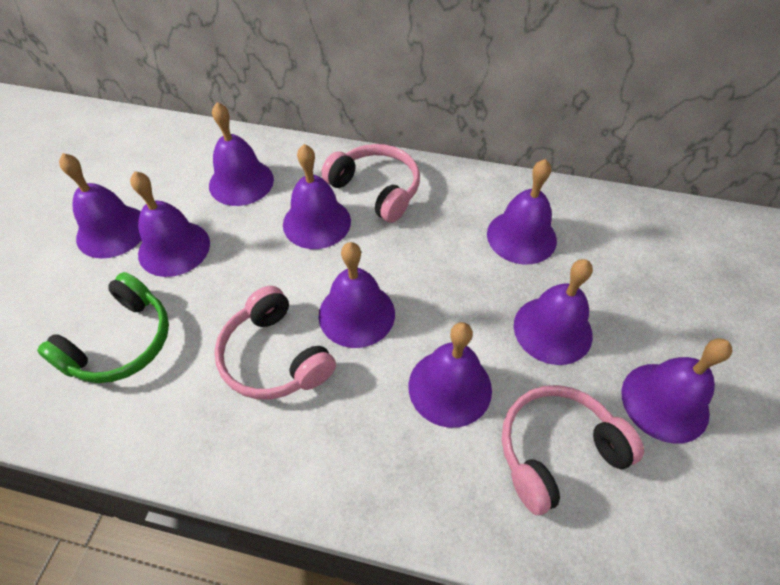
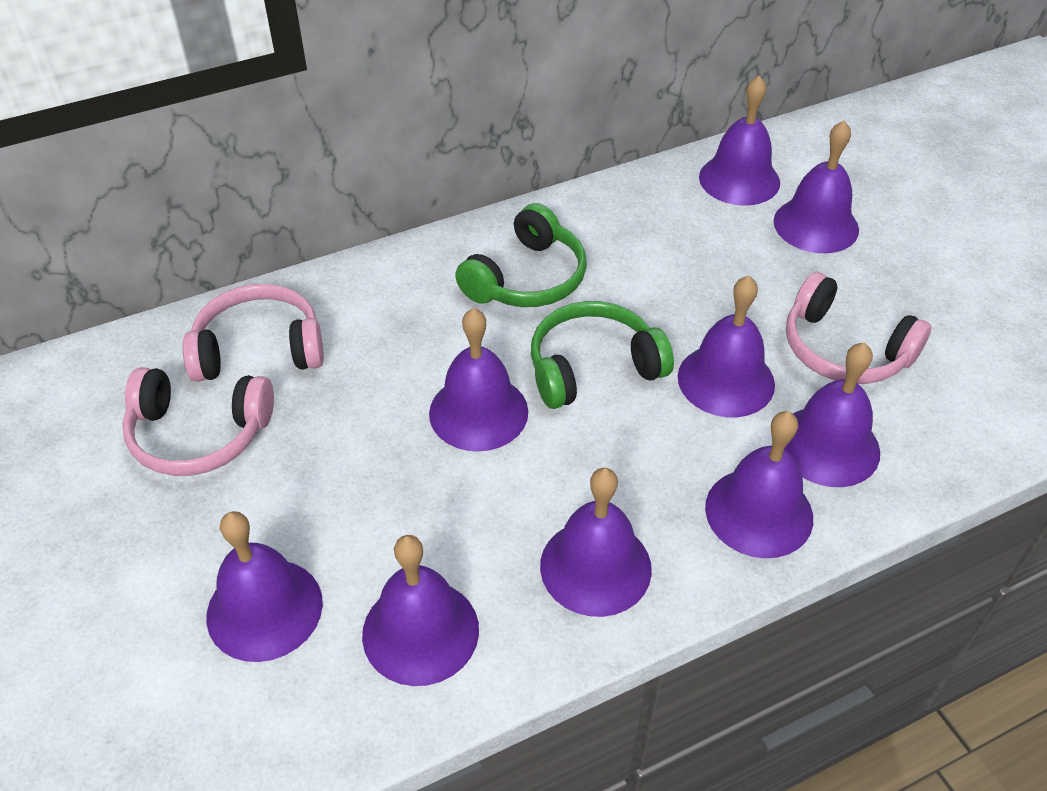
green headphones: 1 -> 2

